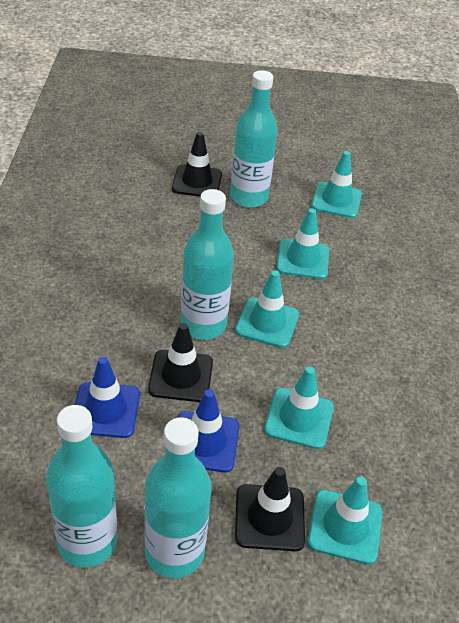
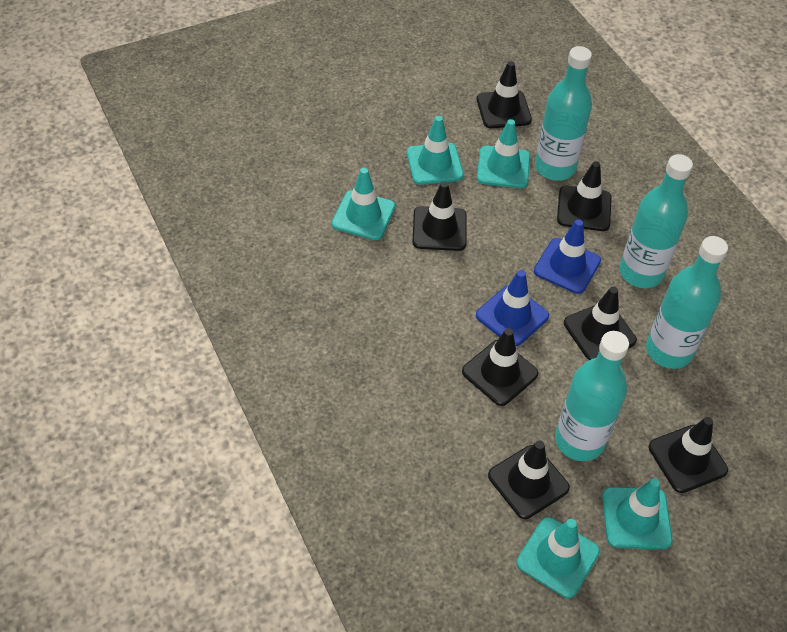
black traffic cone: 3 -> 7

